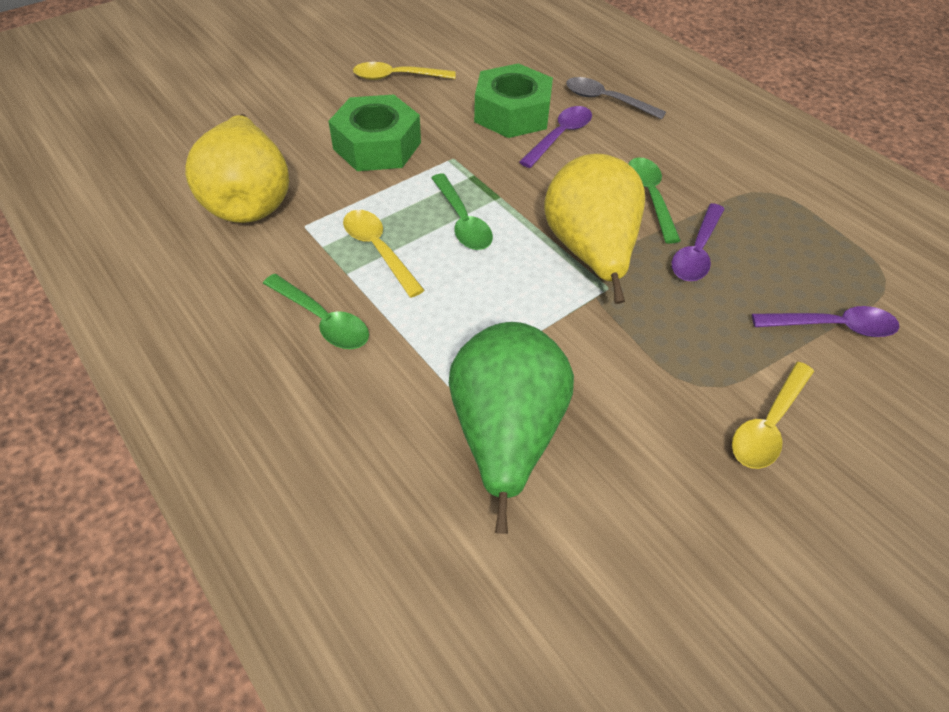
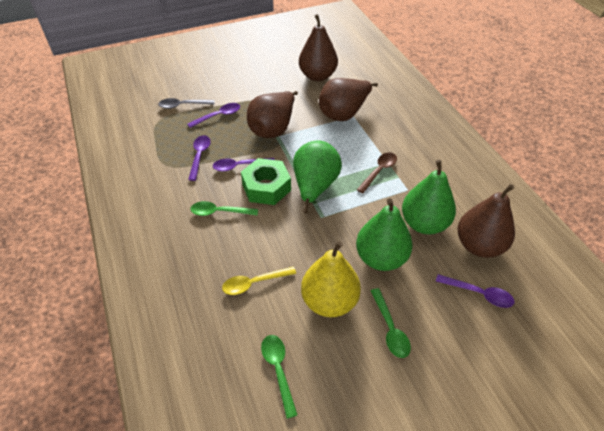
brown pear: 0 -> 4
brown spoon: 0 -> 1
green nut: 2 -> 1
green pear: 1 -> 3
purple spoon: 3 -> 4
yellow pear: 2 -> 1
yellow spoon: 3 -> 1

